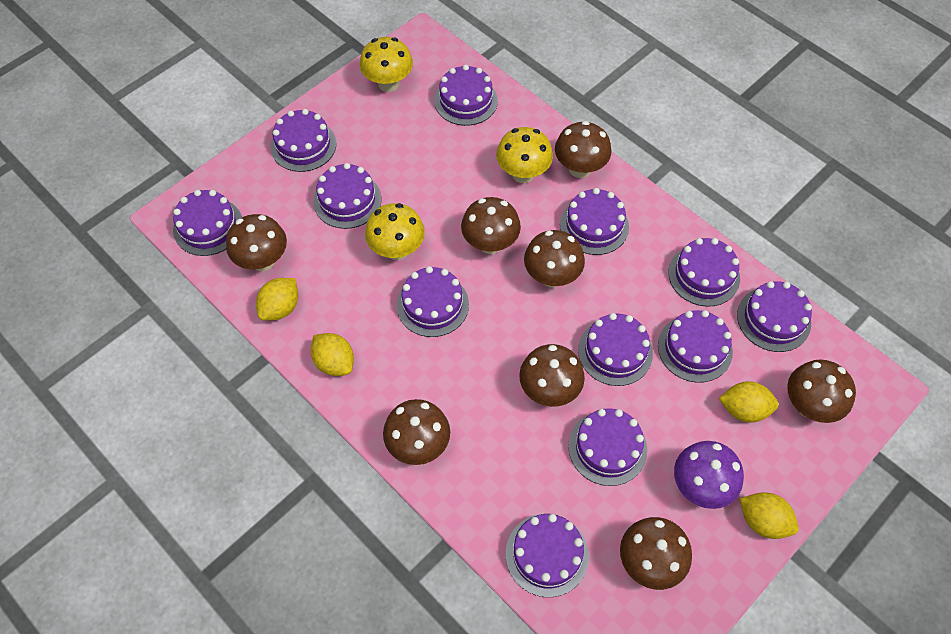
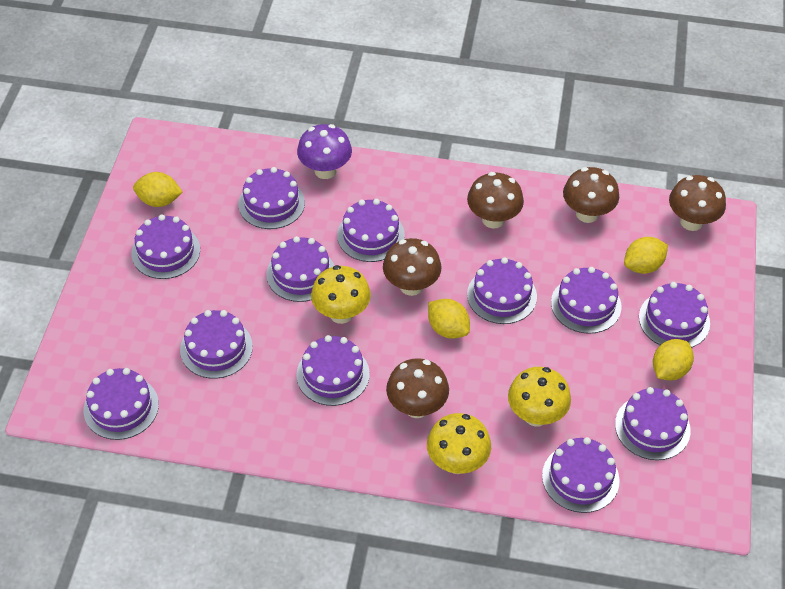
brown mushroom: 8 -> 5

